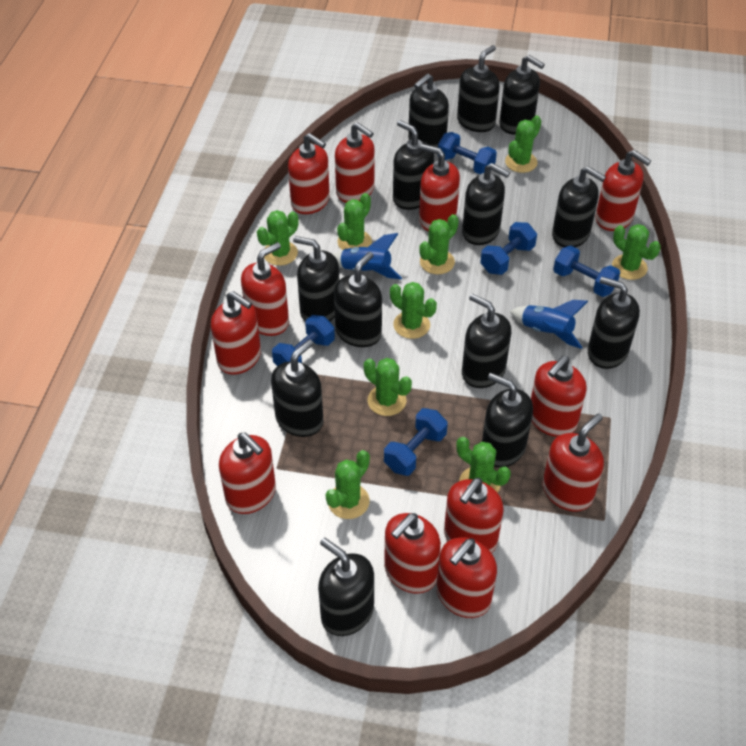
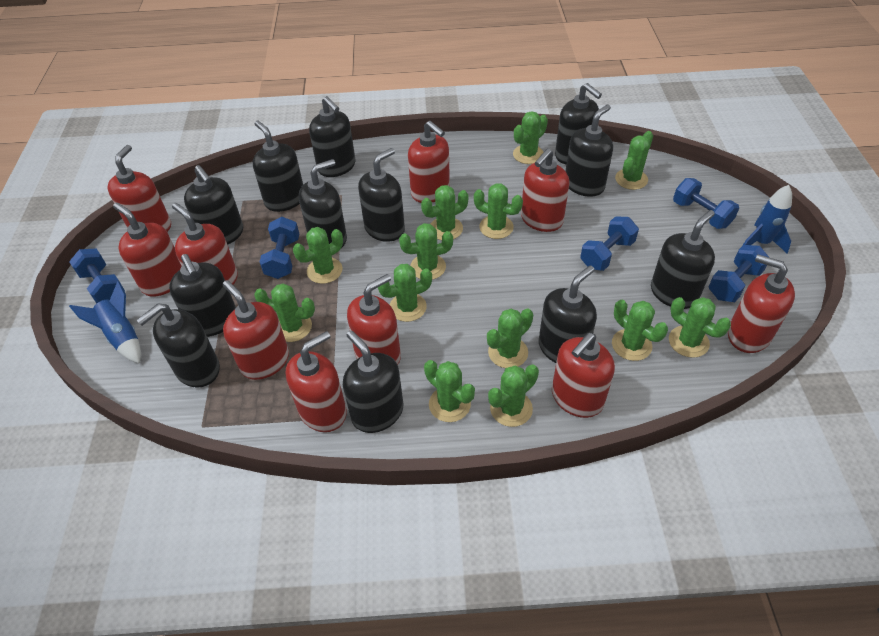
black soap dispenser: 13 -> 12
green cactus: 9 -> 13
red soap dispenser: 12 -> 10

